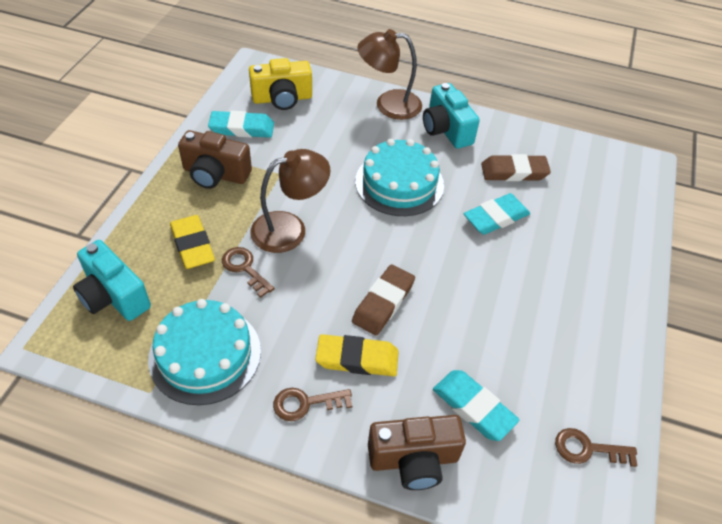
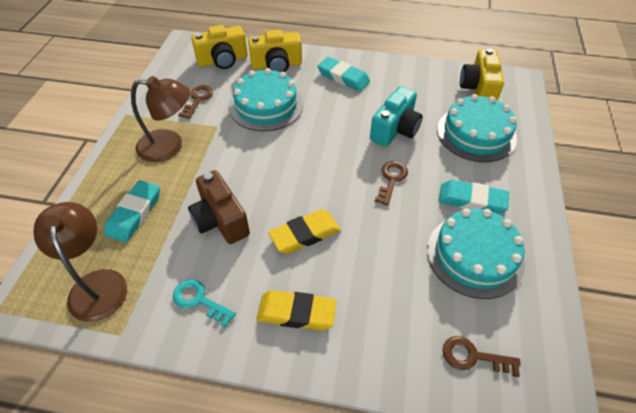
brown camera: 2 -> 1
brown eraser: 2 -> 0
turquoise cake: 2 -> 3
turquoise camera: 2 -> 1
turquoise key: 0 -> 1
yellow camera: 1 -> 3

